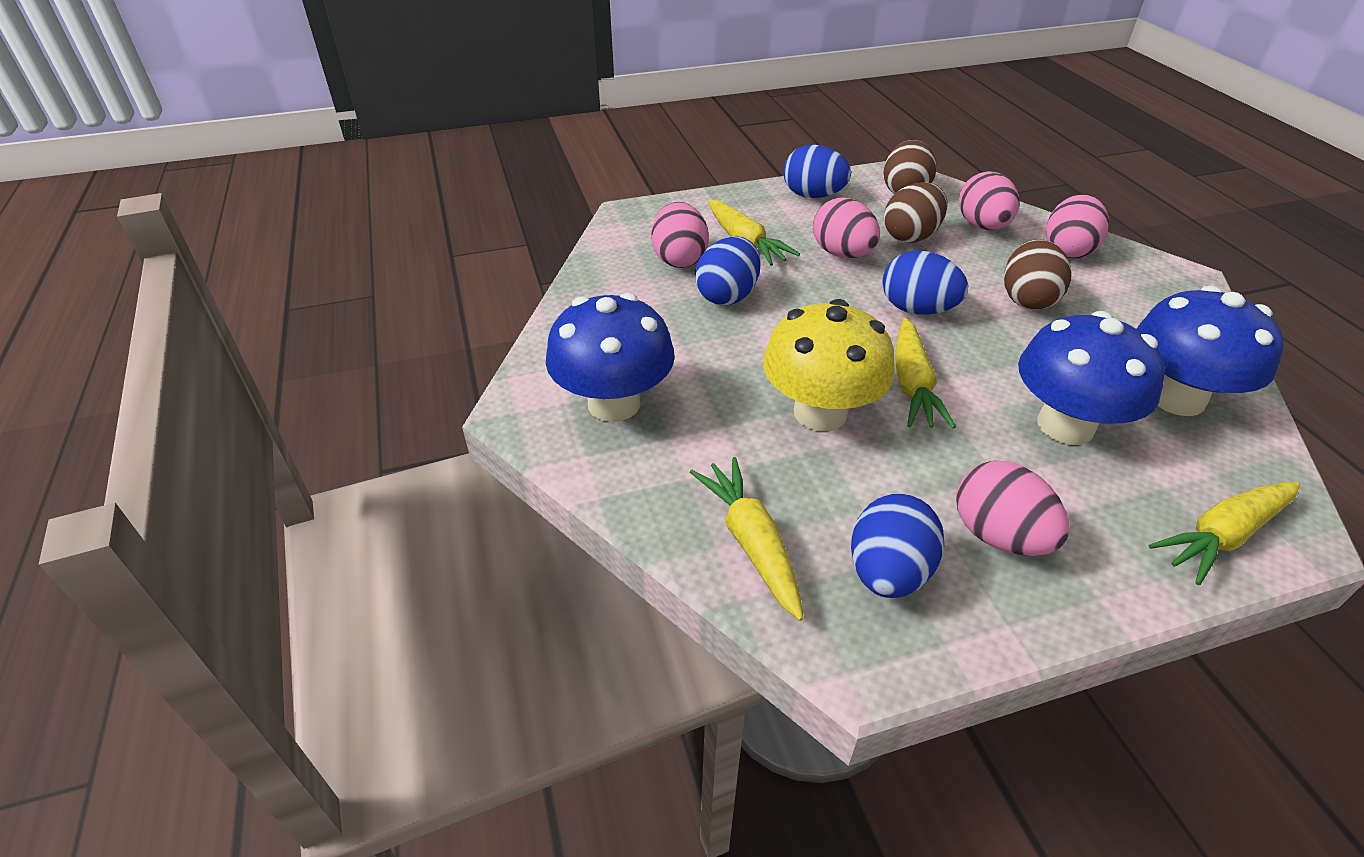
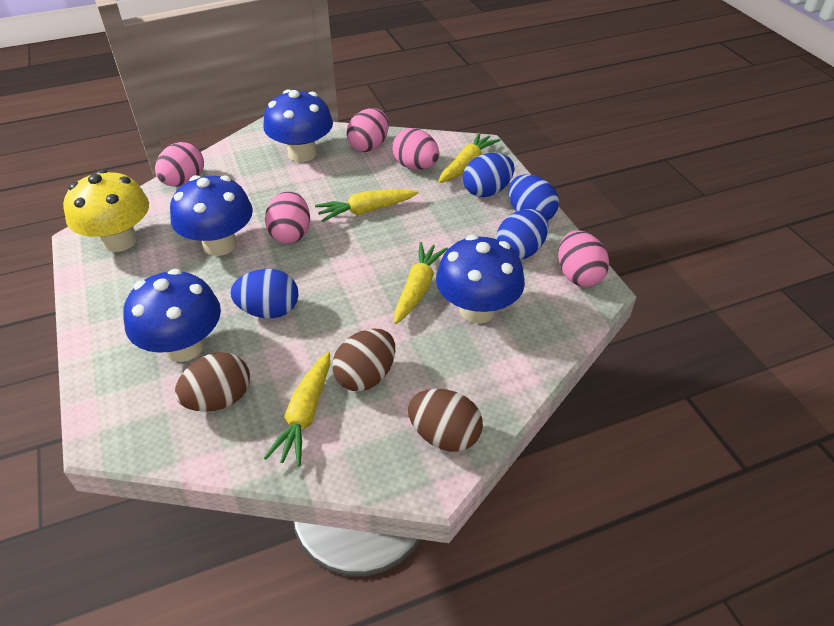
blue mushroom: 3 -> 4

